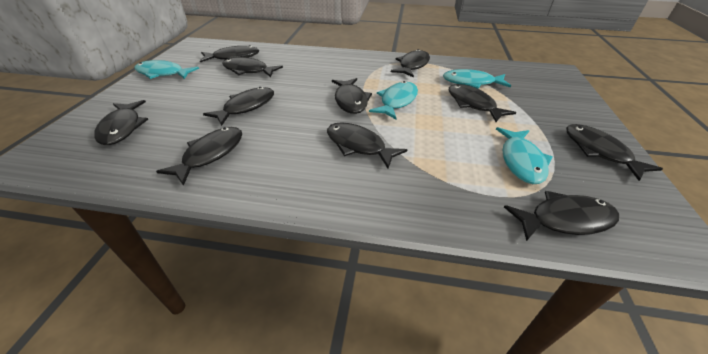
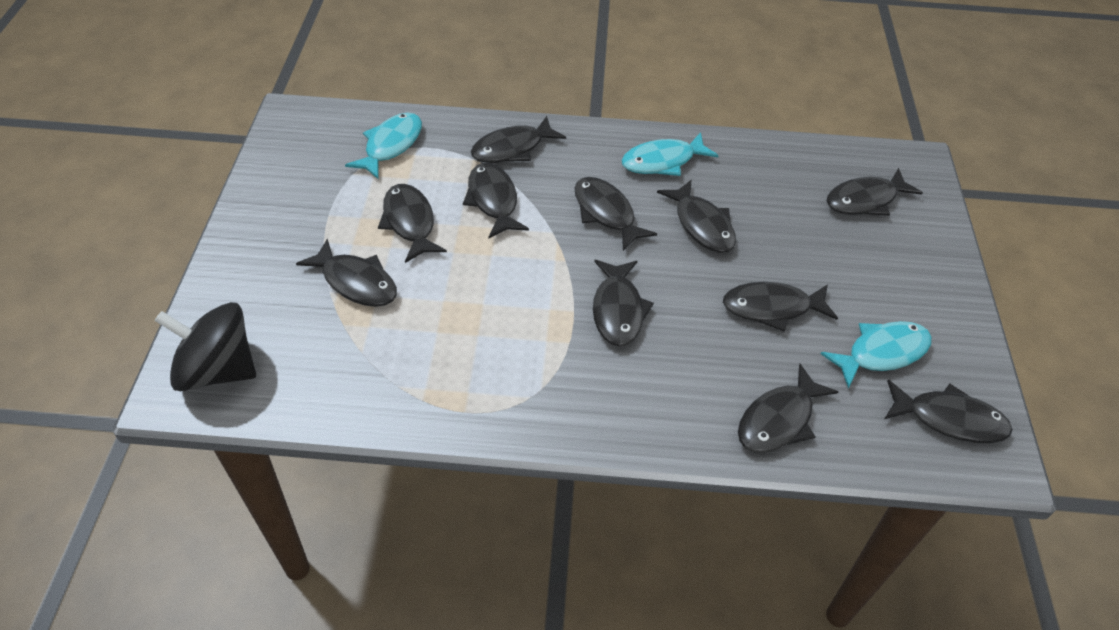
black spinning top: 0 -> 1
turquoise fish: 4 -> 3

